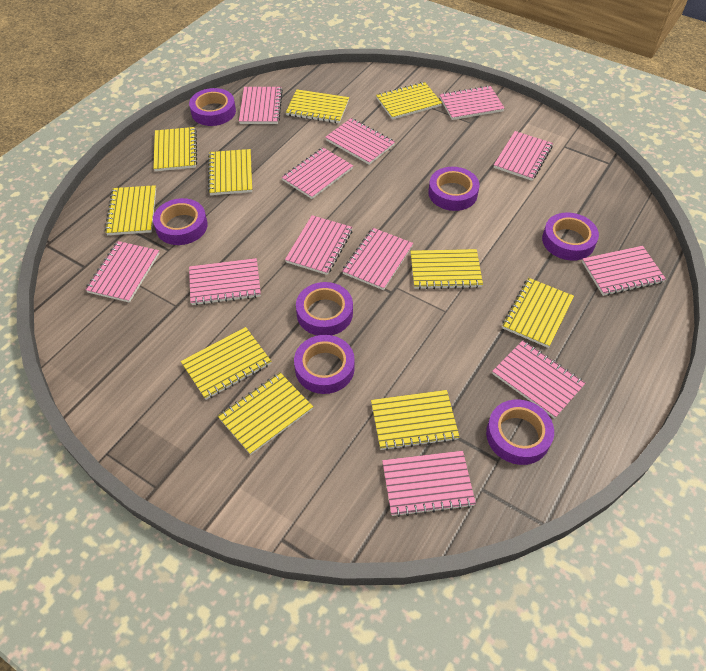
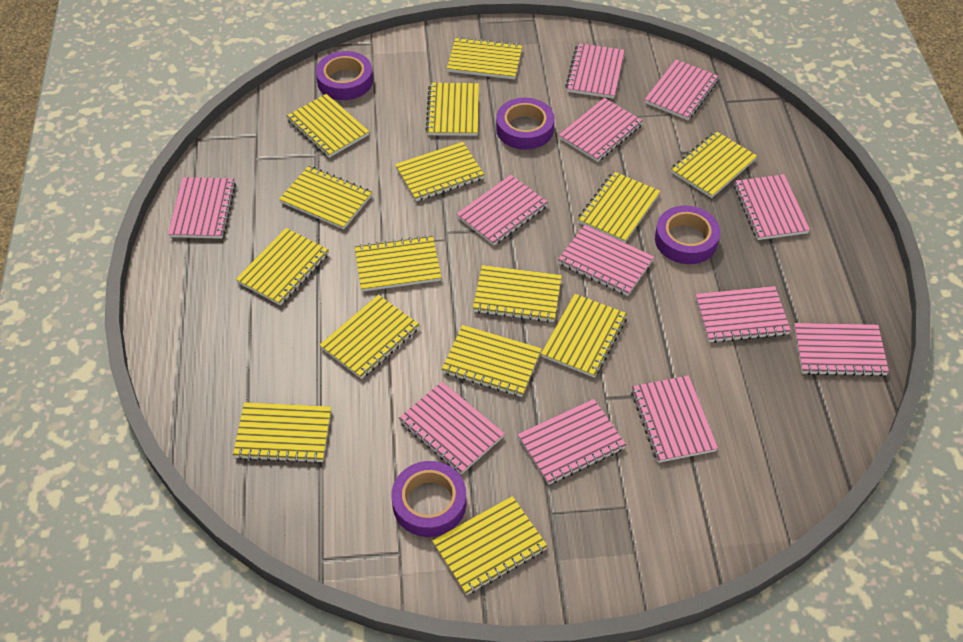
purple tape: 7 -> 4
yellow notebook: 10 -> 15

